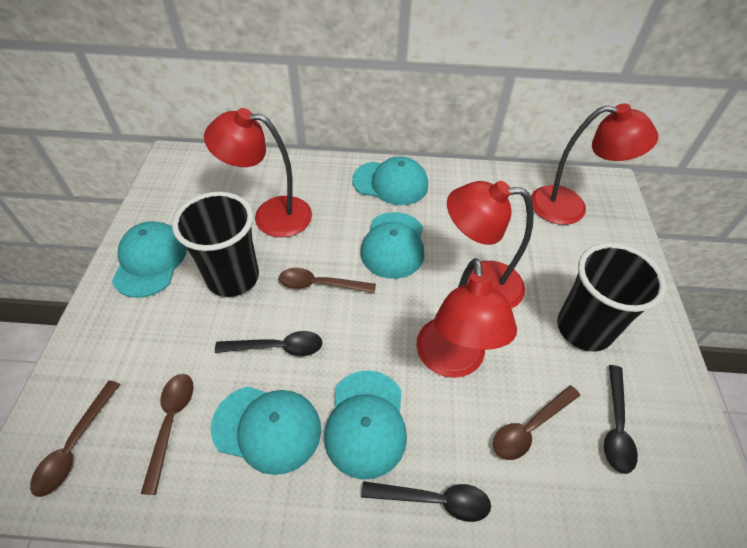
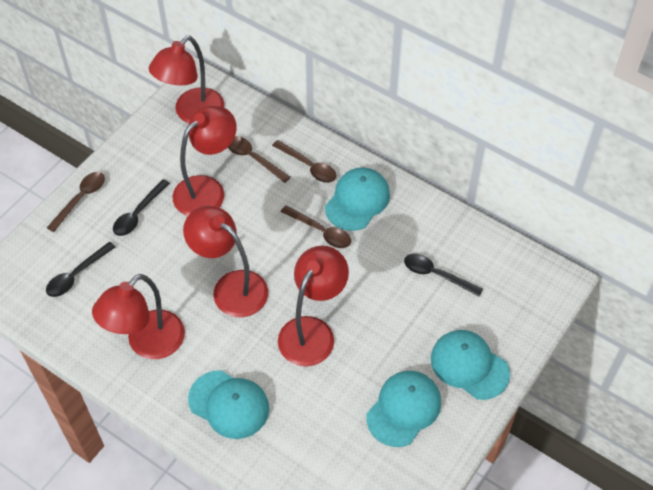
black cup: 2 -> 0
red lamp: 4 -> 5
turquoise cap: 5 -> 4

